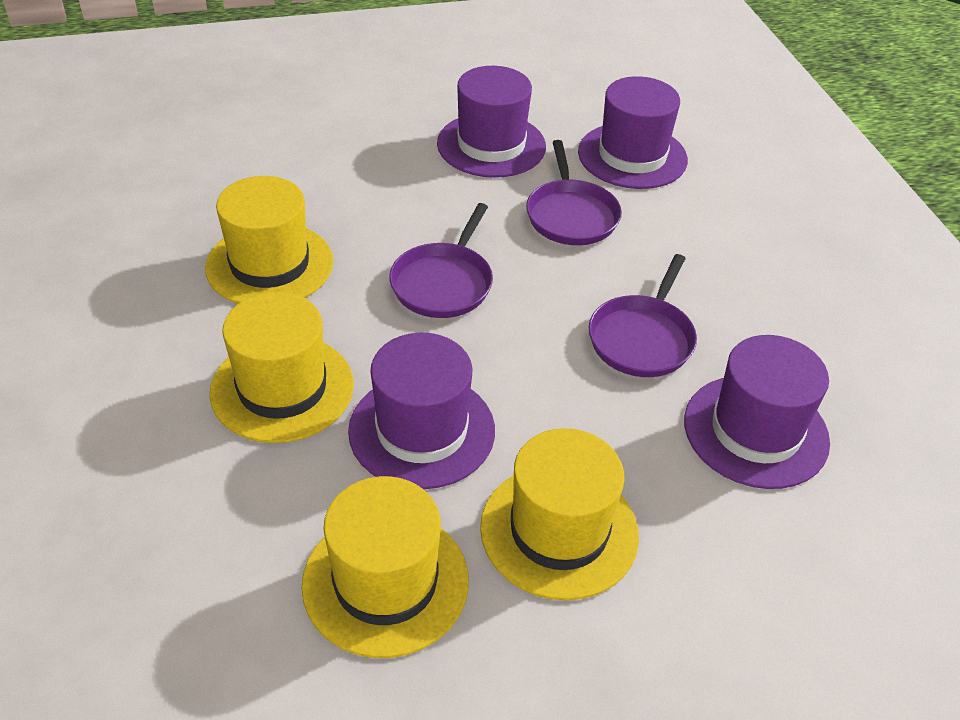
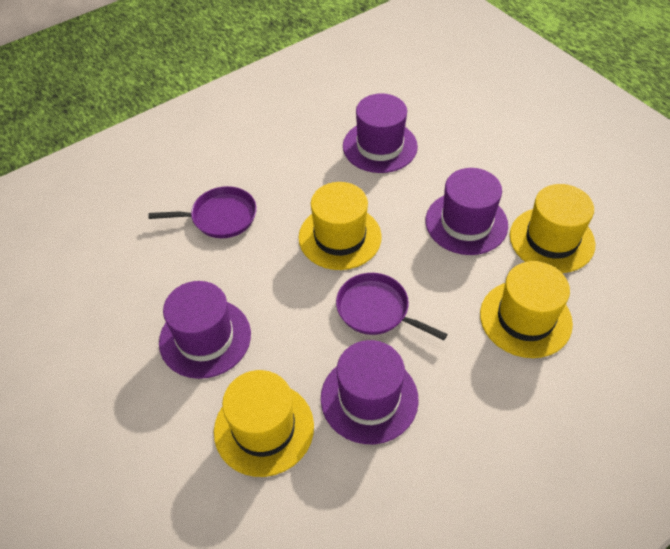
purple pan: 3 -> 2

